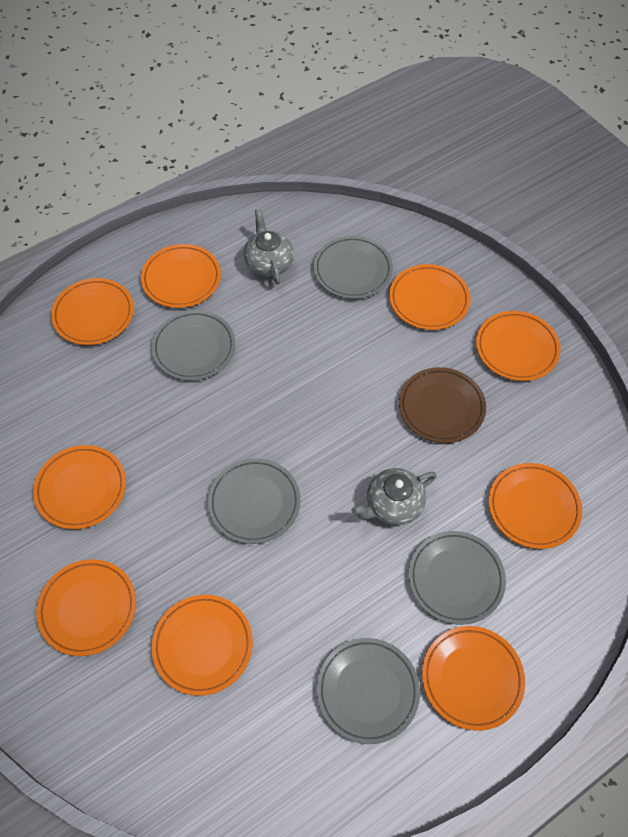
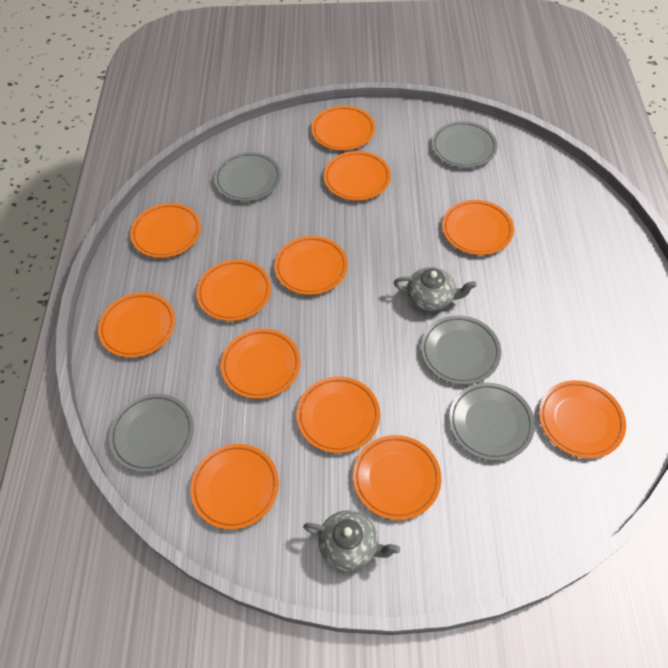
brown plate: 1 -> 0
orange plate: 9 -> 12

